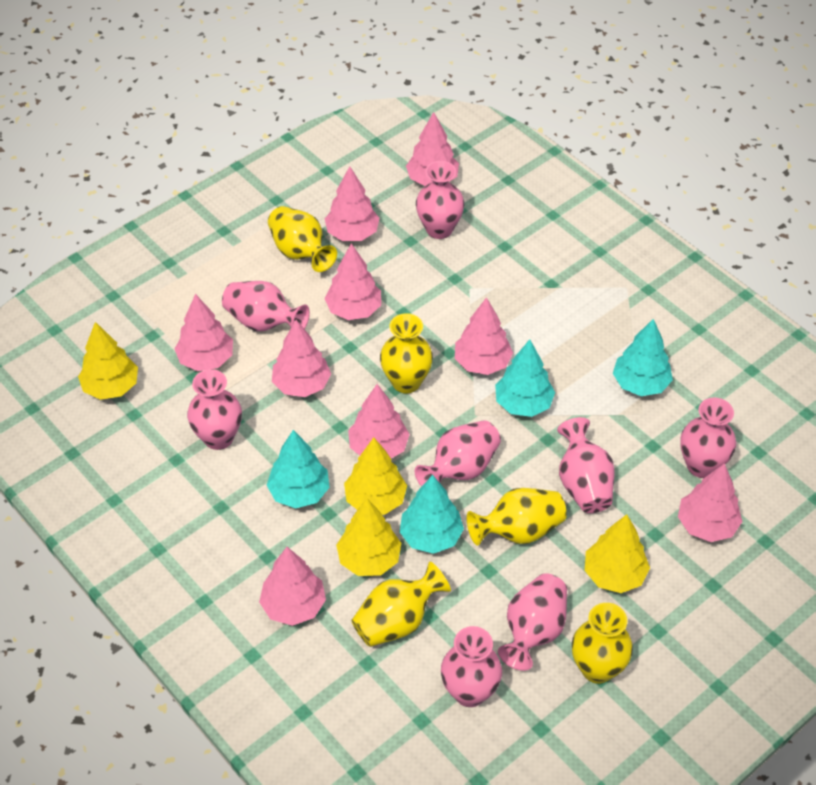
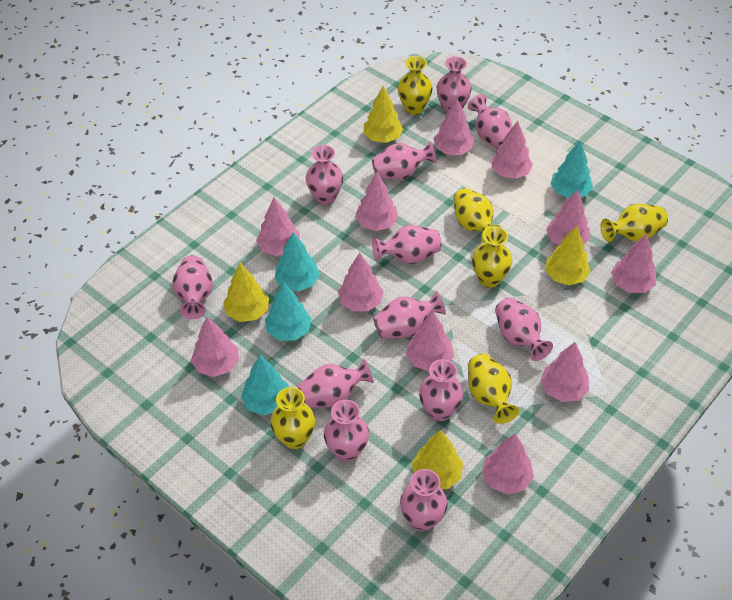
pink tree: 9 -> 11
pink vase: 8 -> 12
yellow vase: 5 -> 6

